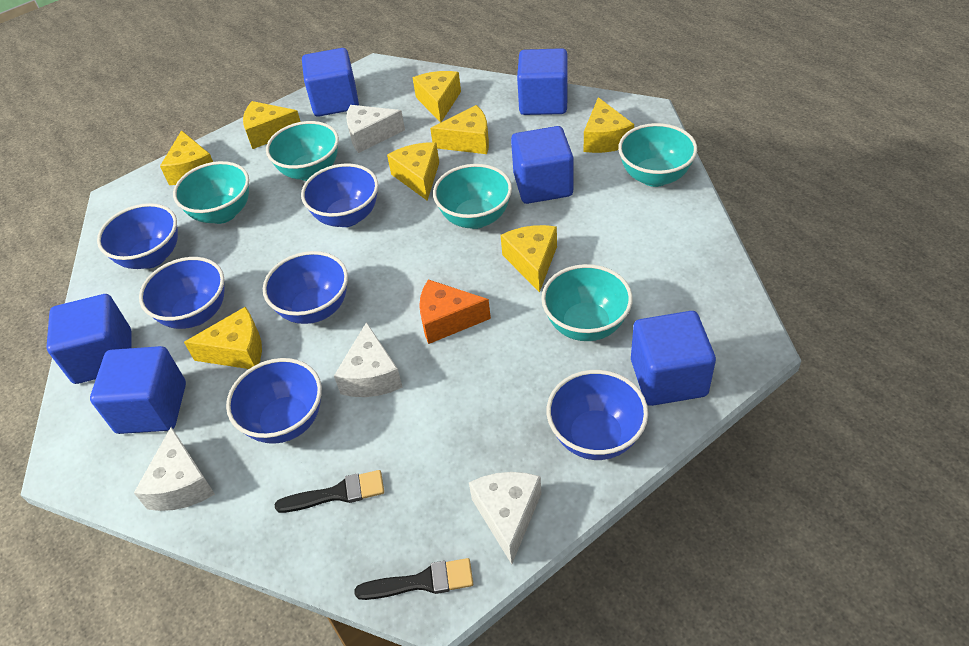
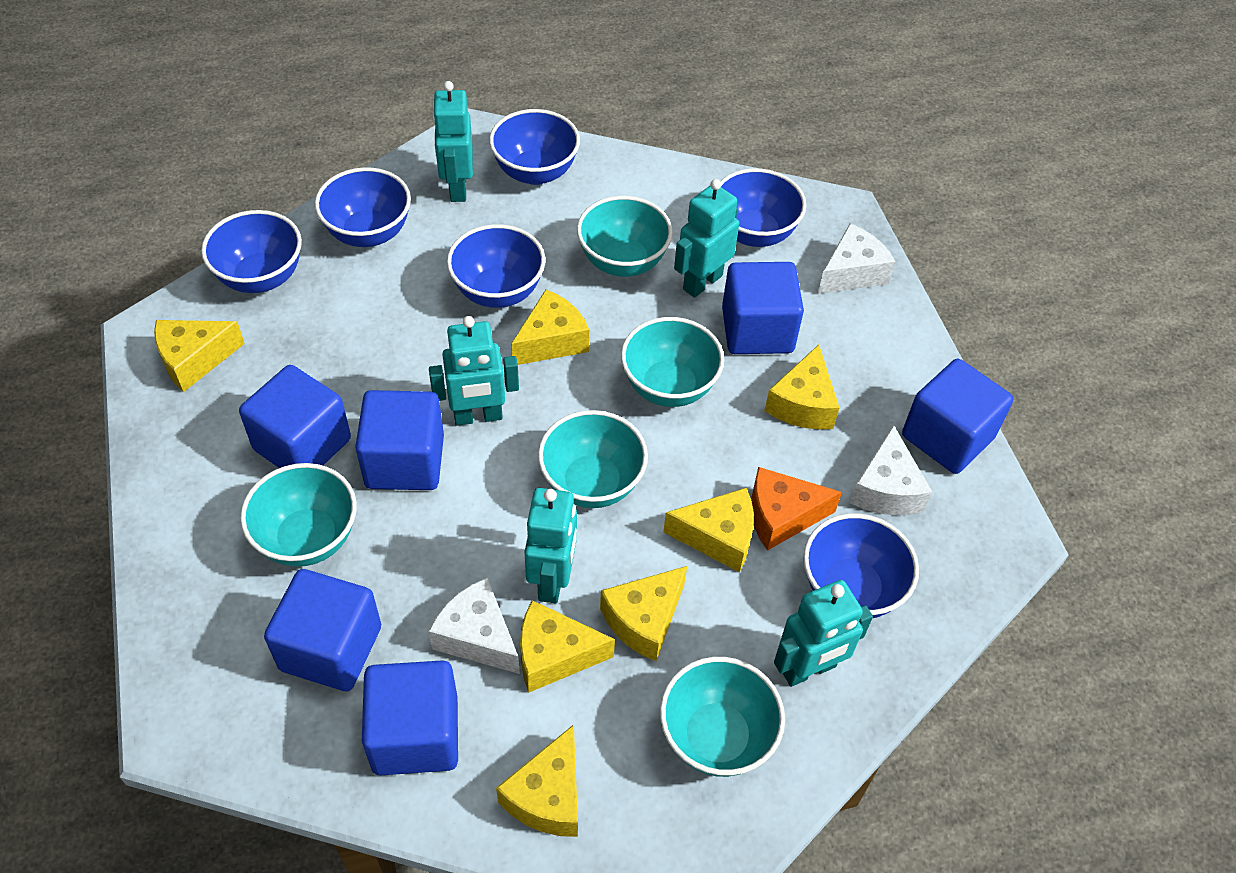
black brush: 2 -> 0
turquoise robot: 0 -> 5
white cheese: 4 -> 3
yellow cheese: 8 -> 7

